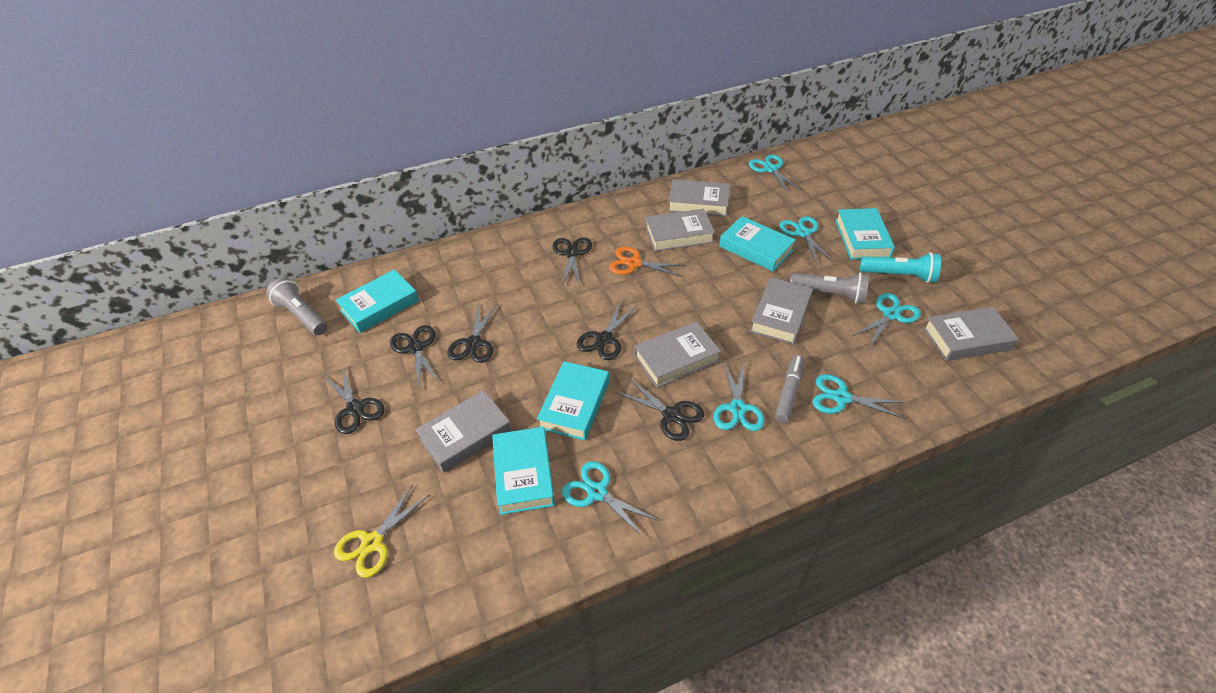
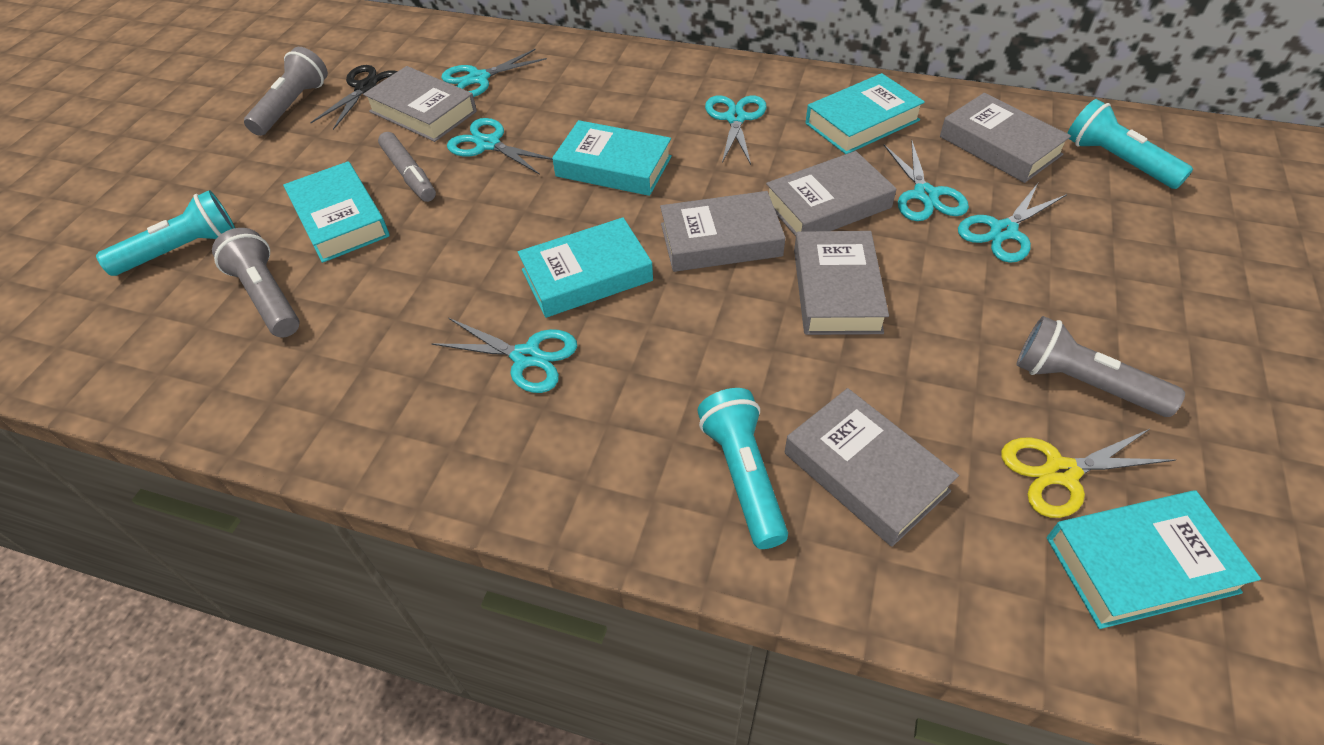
black scissors: 6 -> 1
grey flashlight: 2 -> 3
orange scissors: 1 -> 0
turquoise flashlight: 1 -> 3

